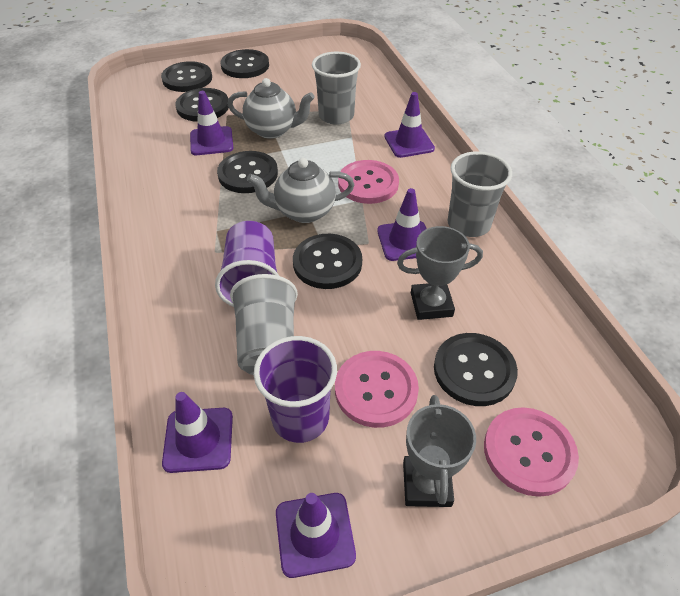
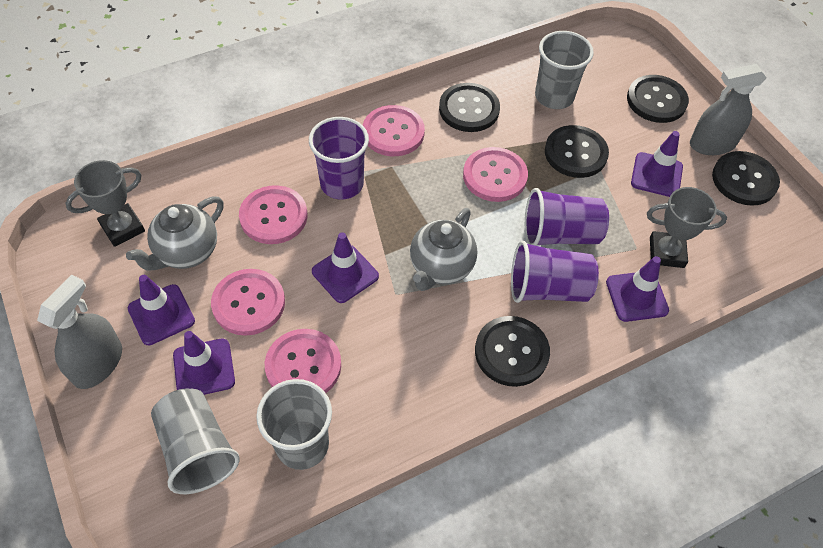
black button: 6 -> 5
grey spray bottle: 0 -> 2
pink button: 3 -> 5
purple cup: 2 -> 3

